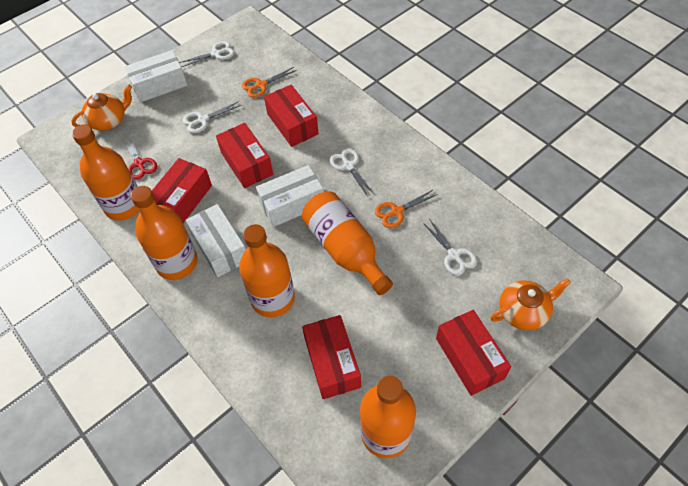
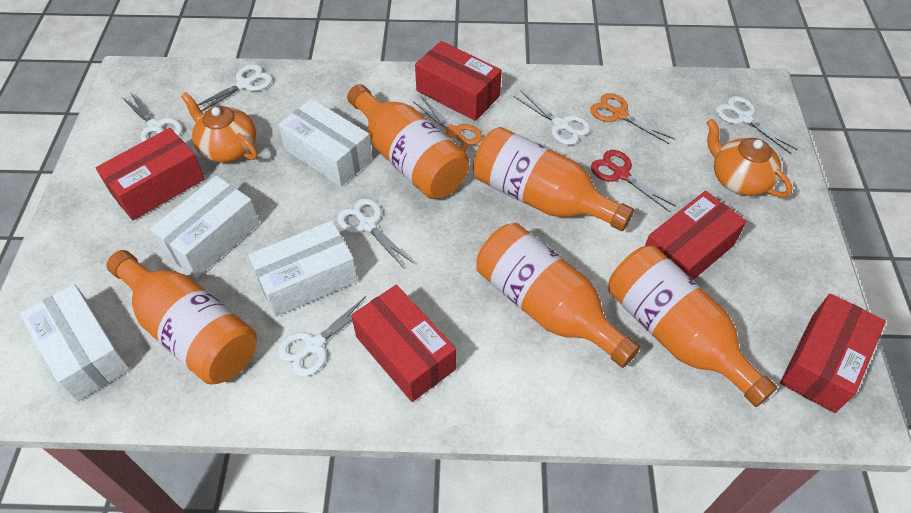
white box: 3 -> 4
white scissors: 4 -> 6

